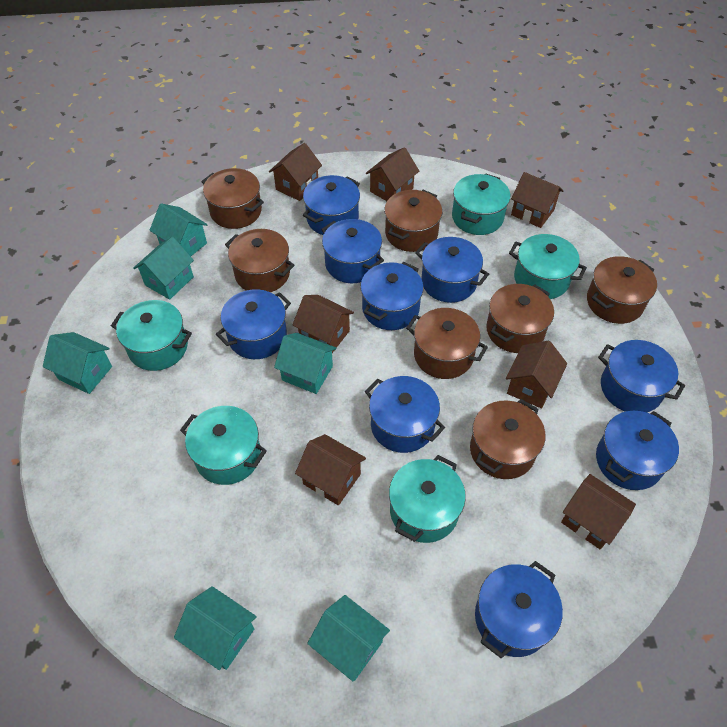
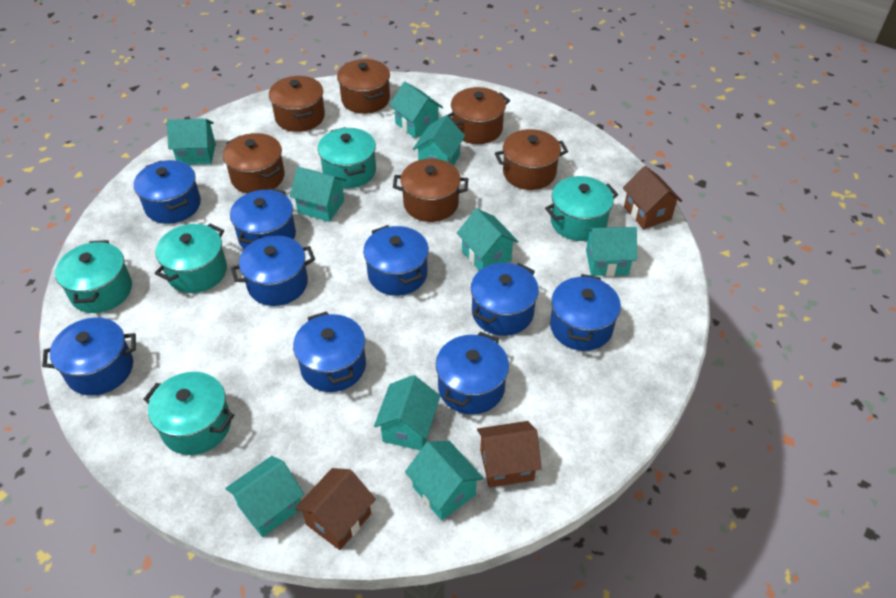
brown house: 7 -> 3
brown pot: 7 -> 6
turquoise house: 6 -> 9

